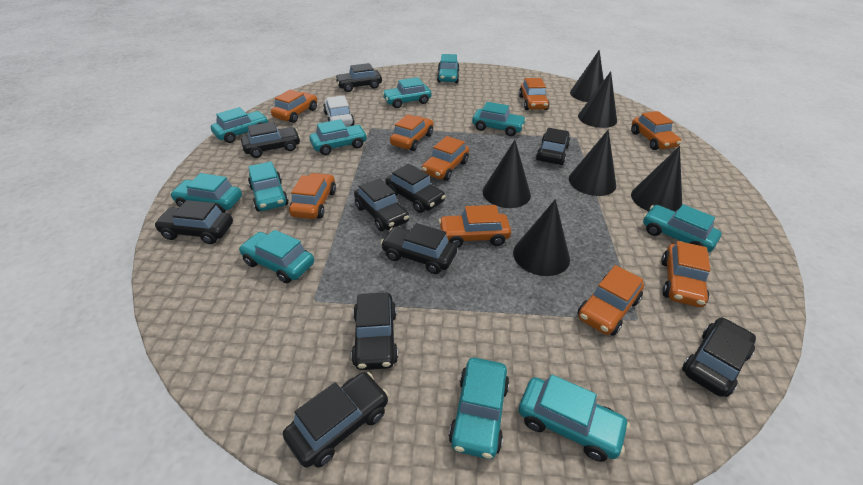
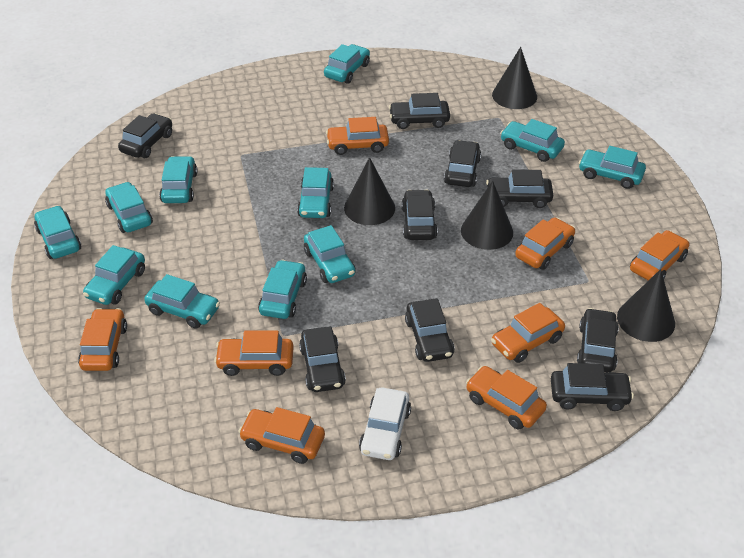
black car: 10 -> 9
black cone: 6 -> 4
orange car: 9 -> 8

